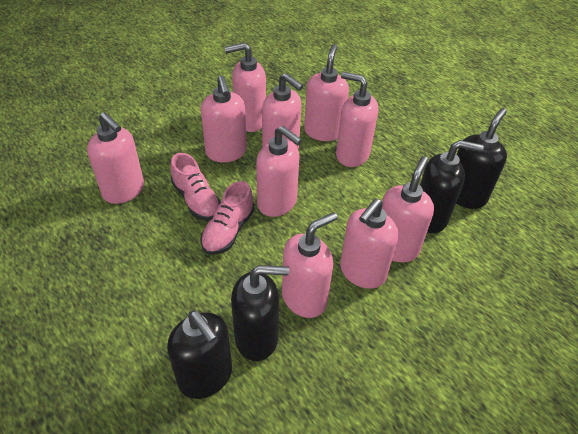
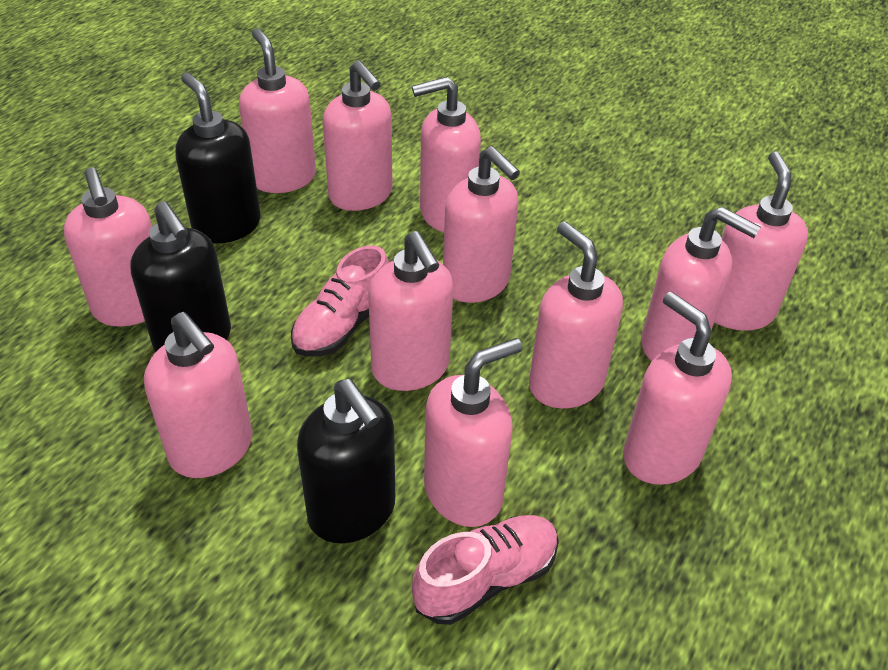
black soap dispenser: 4 -> 3
pink soap dispenser: 10 -> 12

